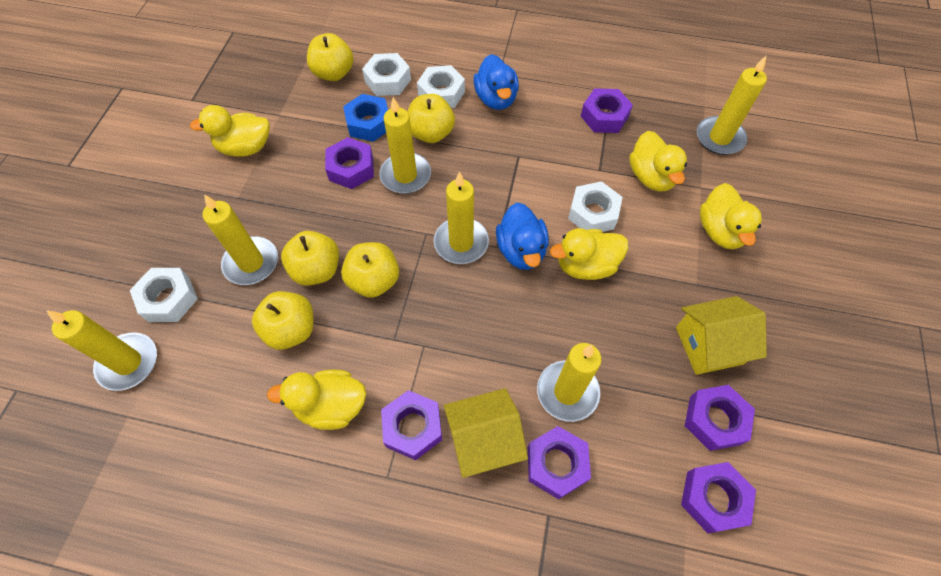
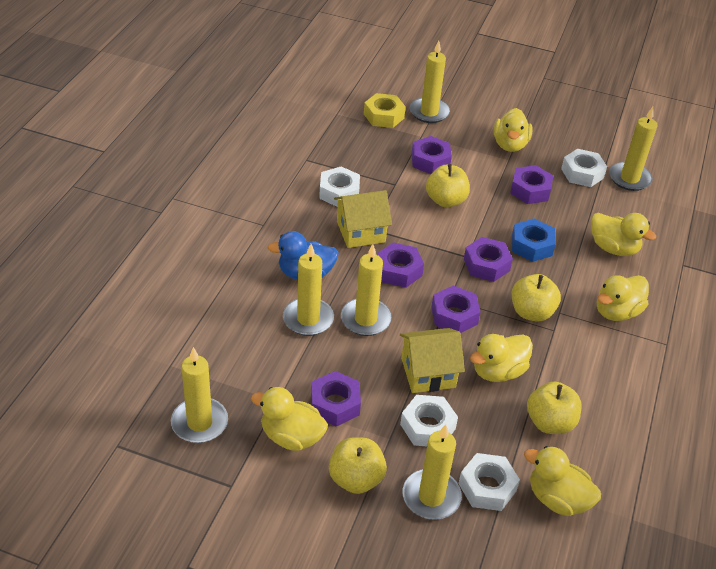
blue duck: 2 -> 1
yellow apple: 5 -> 4
yellow duck: 5 -> 6
yellow nut: 0 -> 1

